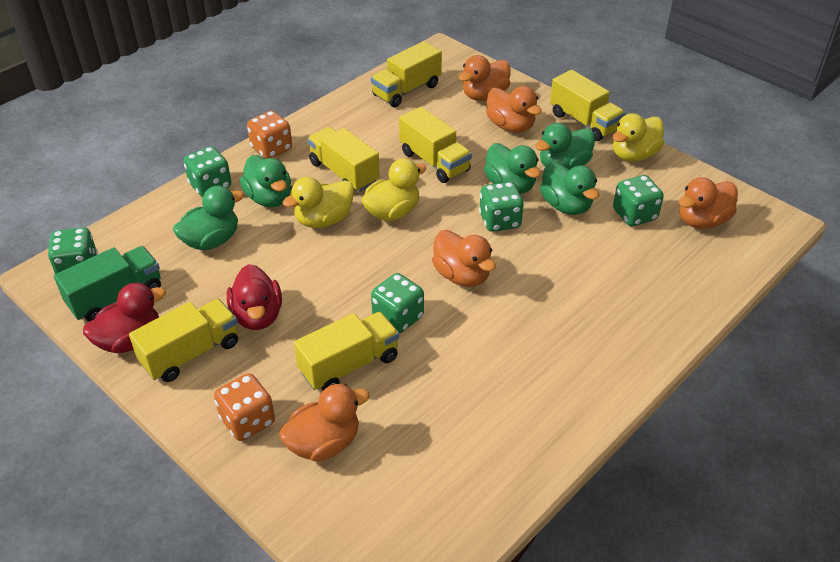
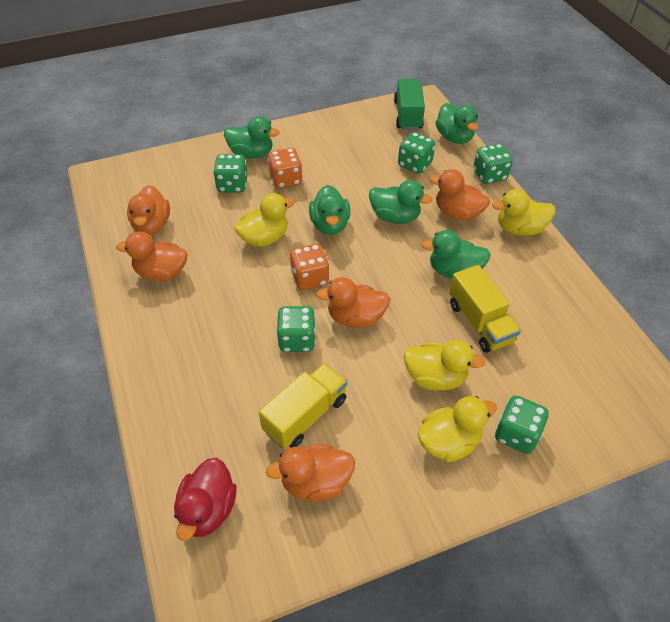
red duck: 2 -> 1
yellow duck: 3 -> 4
yellow truck: 6 -> 2

